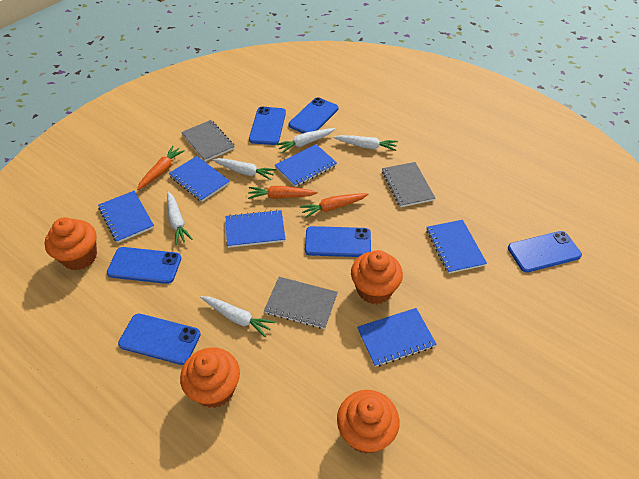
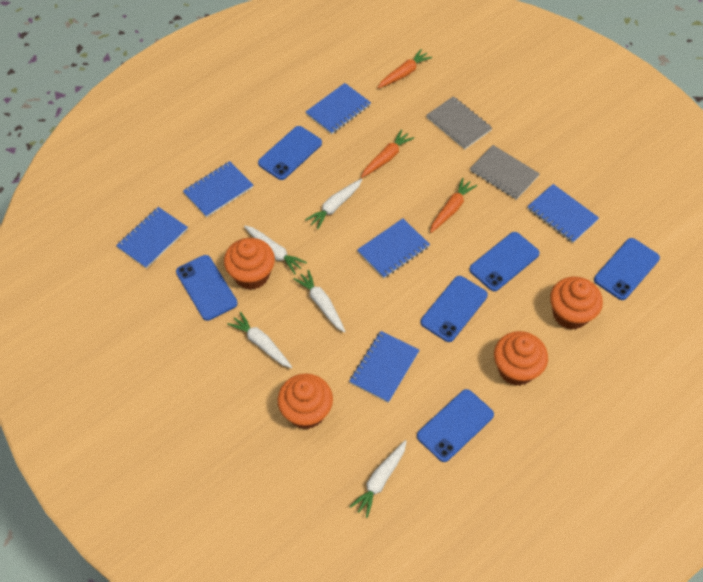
grey notebook: 3 -> 2

